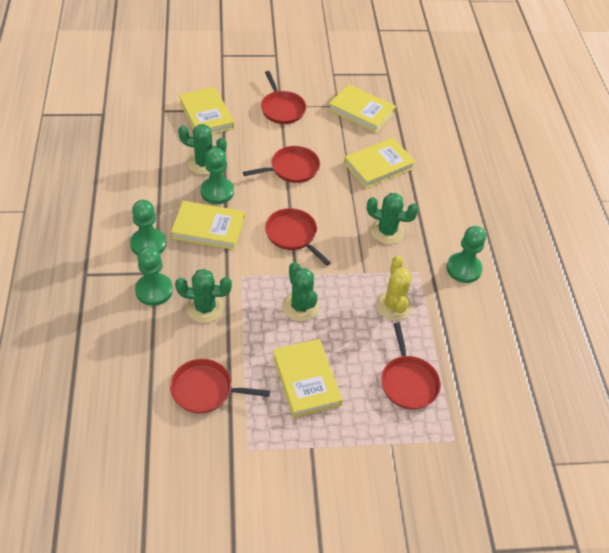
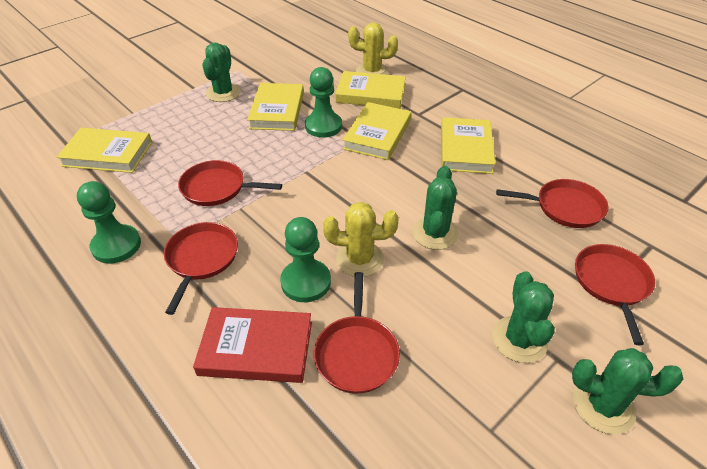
green pawn: 4 -> 3
red book: 0 -> 1
yellow cactus: 1 -> 2

